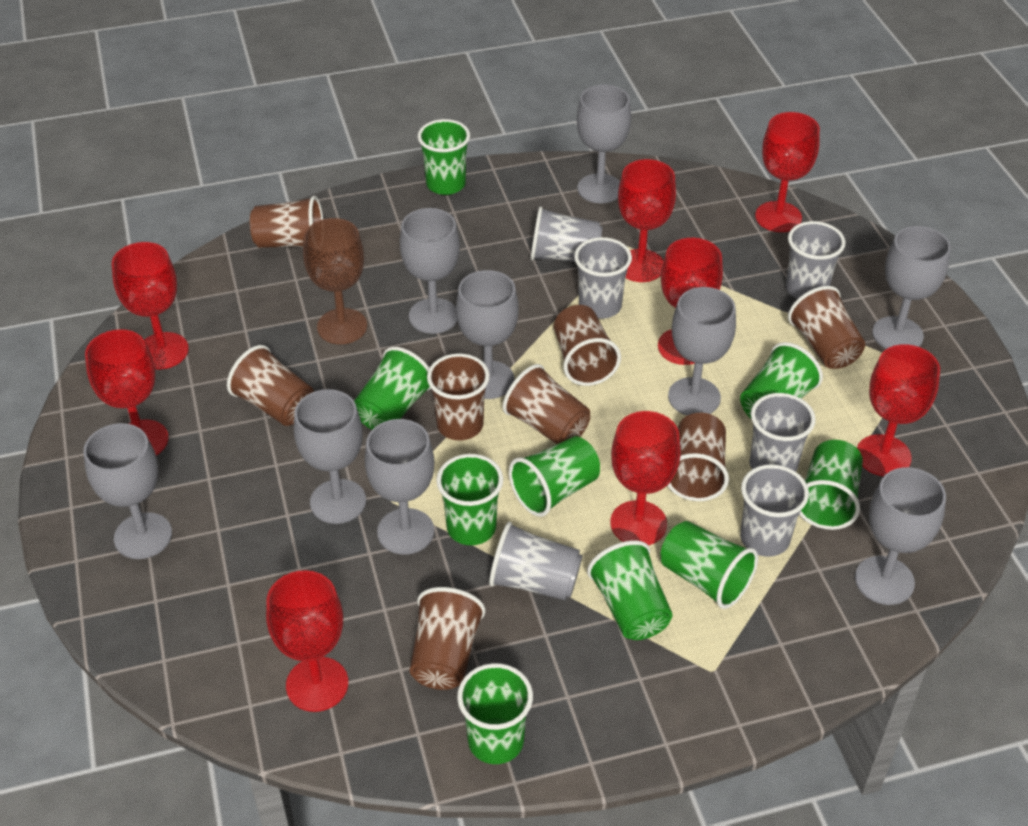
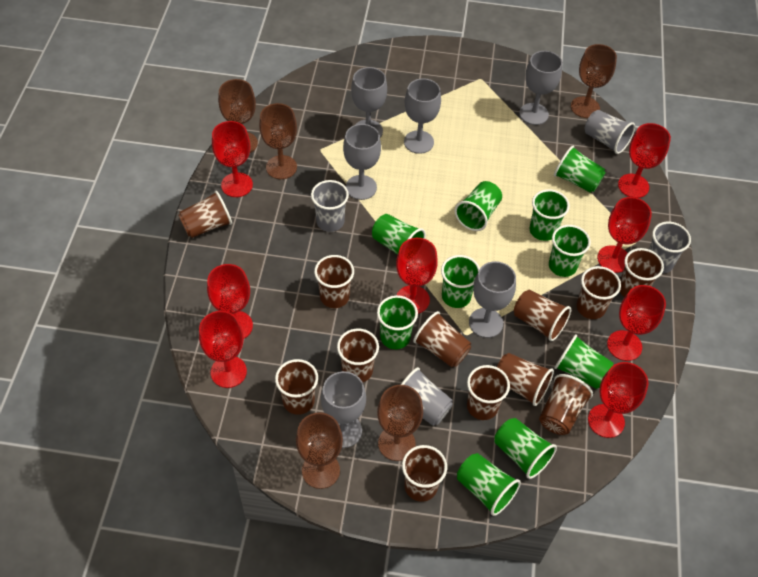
brown cup: 8 -> 12
brown goblet: 1 -> 5
green cup: 9 -> 10
grey cup: 6 -> 4
grey goblet: 9 -> 6

